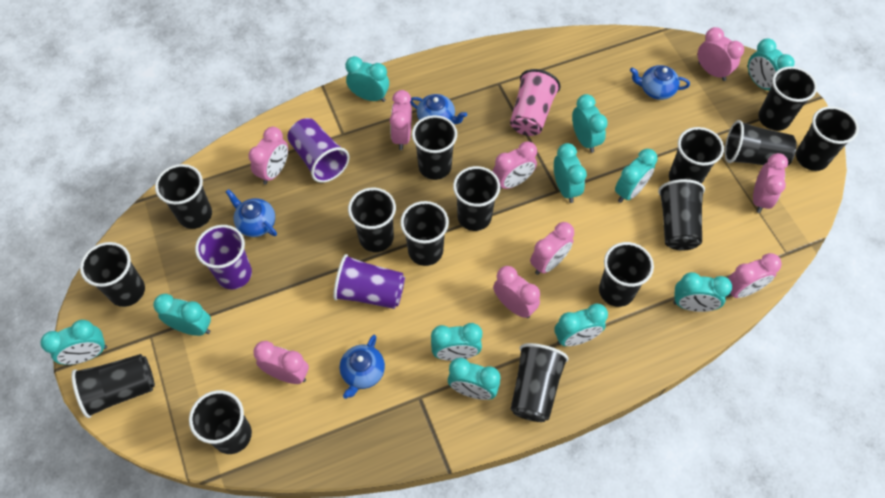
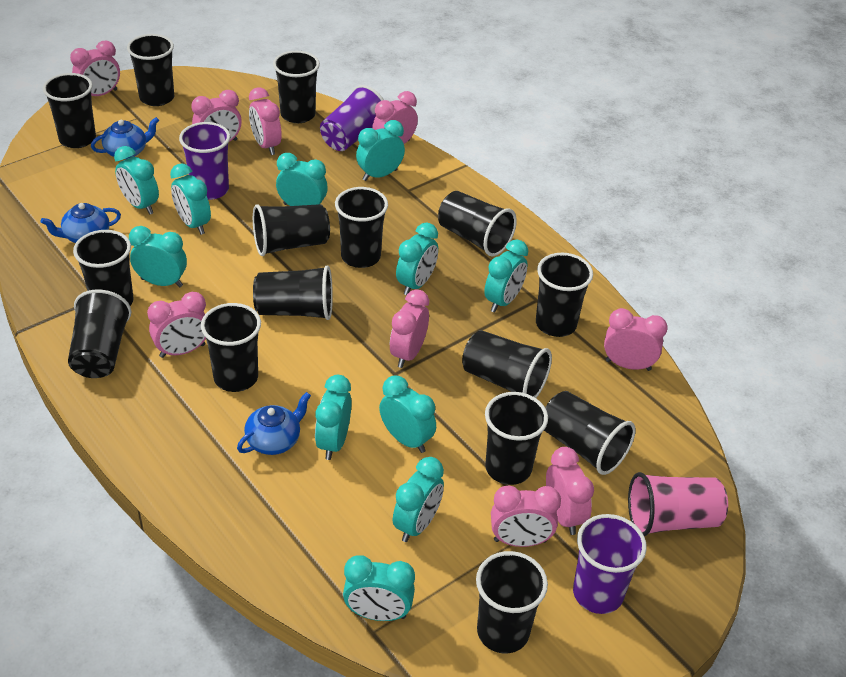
blue teapot: 4 -> 3

